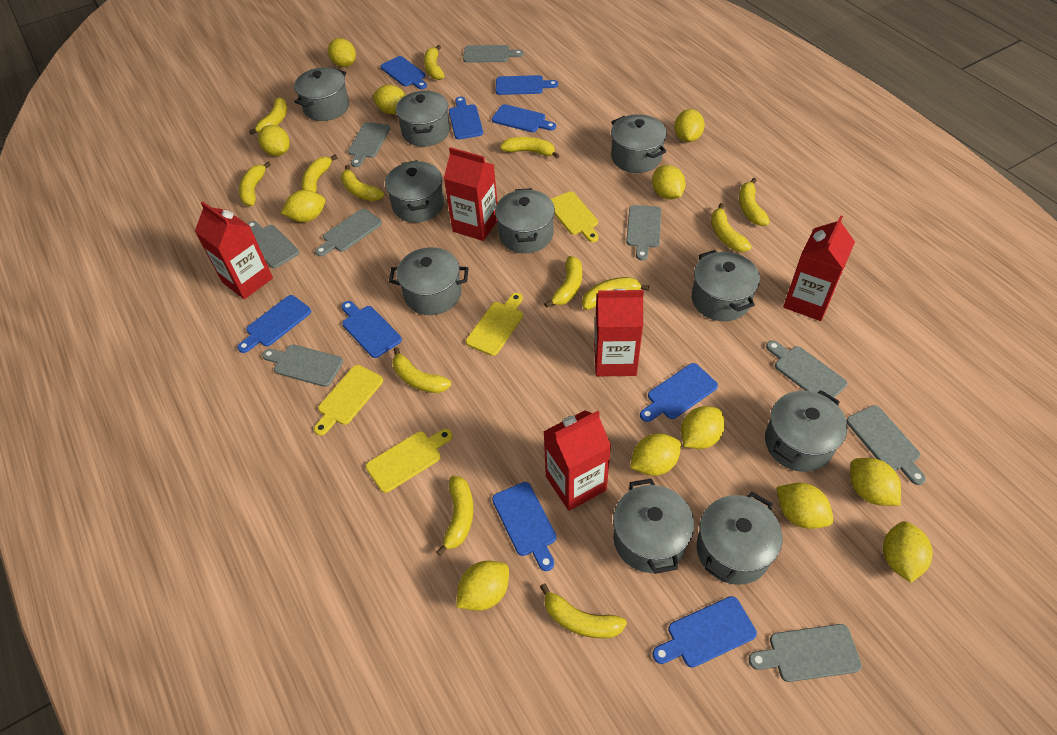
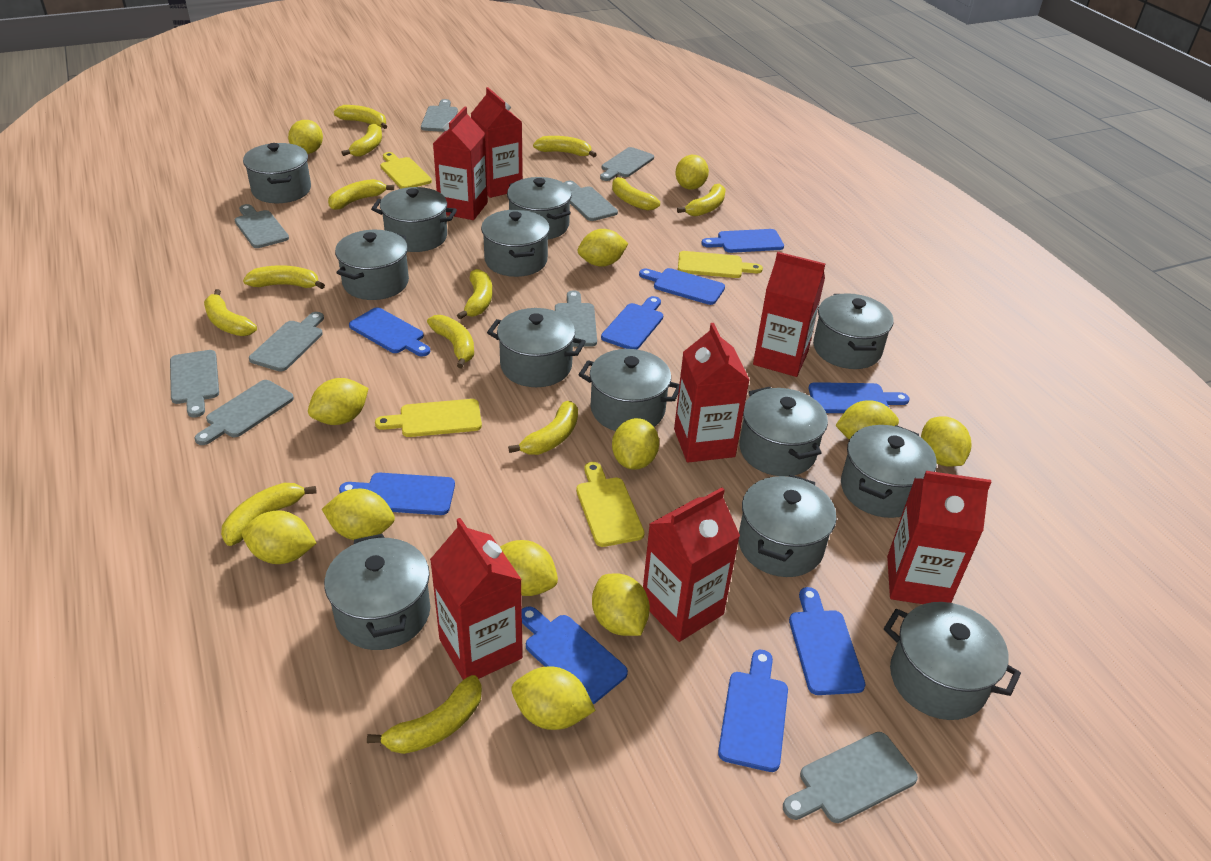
grey pot: 10 -> 13
red carton: 5 -> 7

